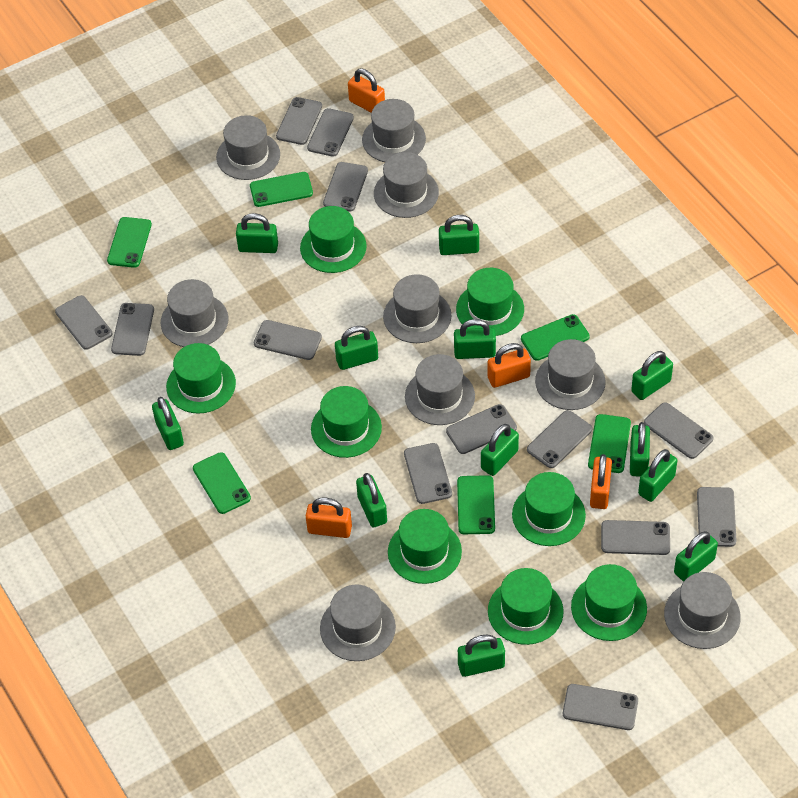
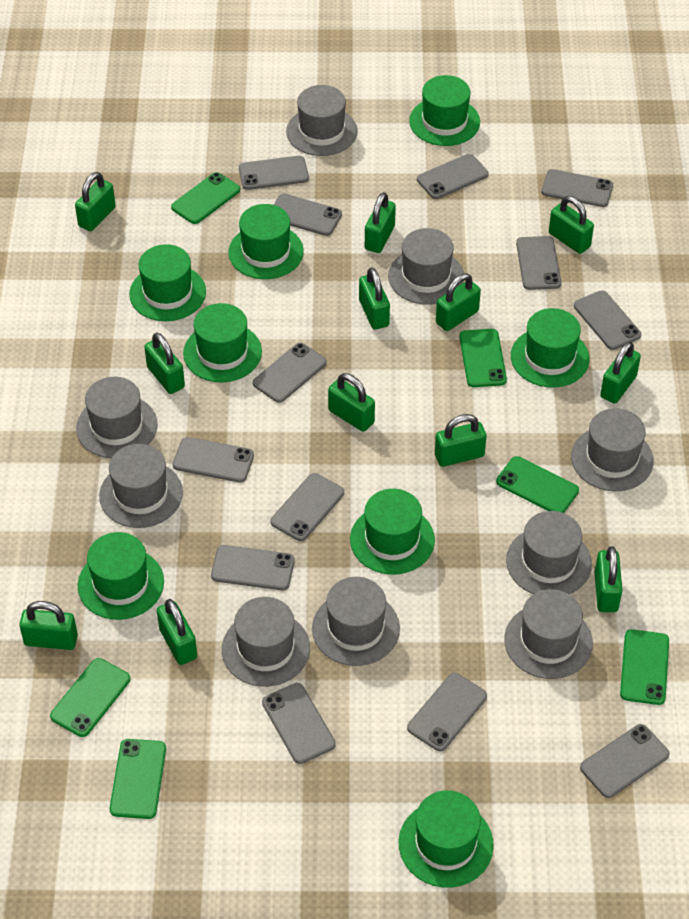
orange padlock: 4 -> 0

